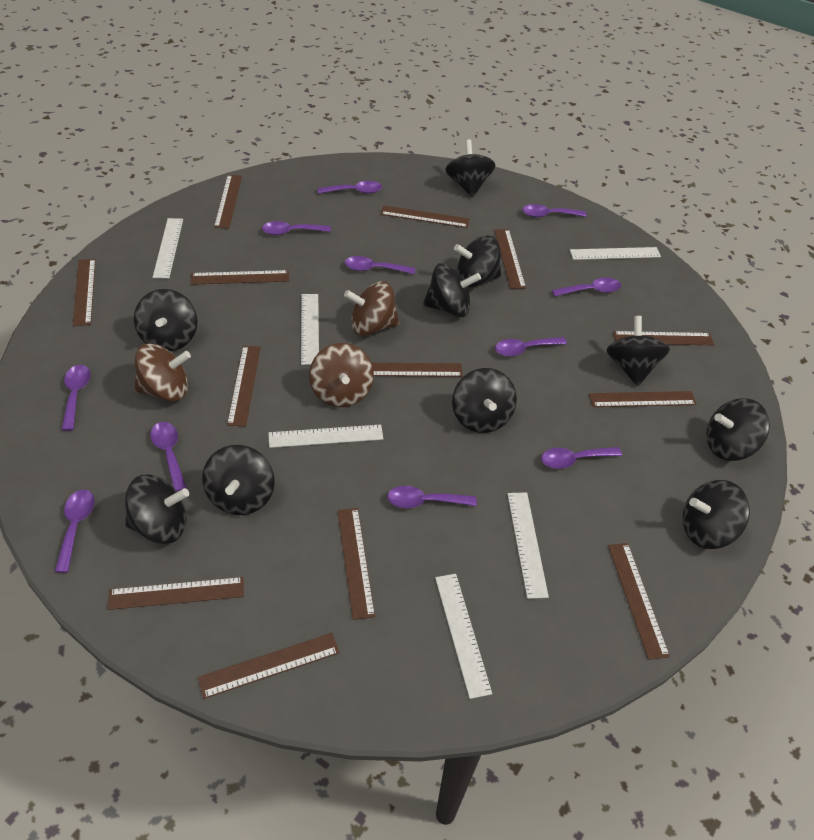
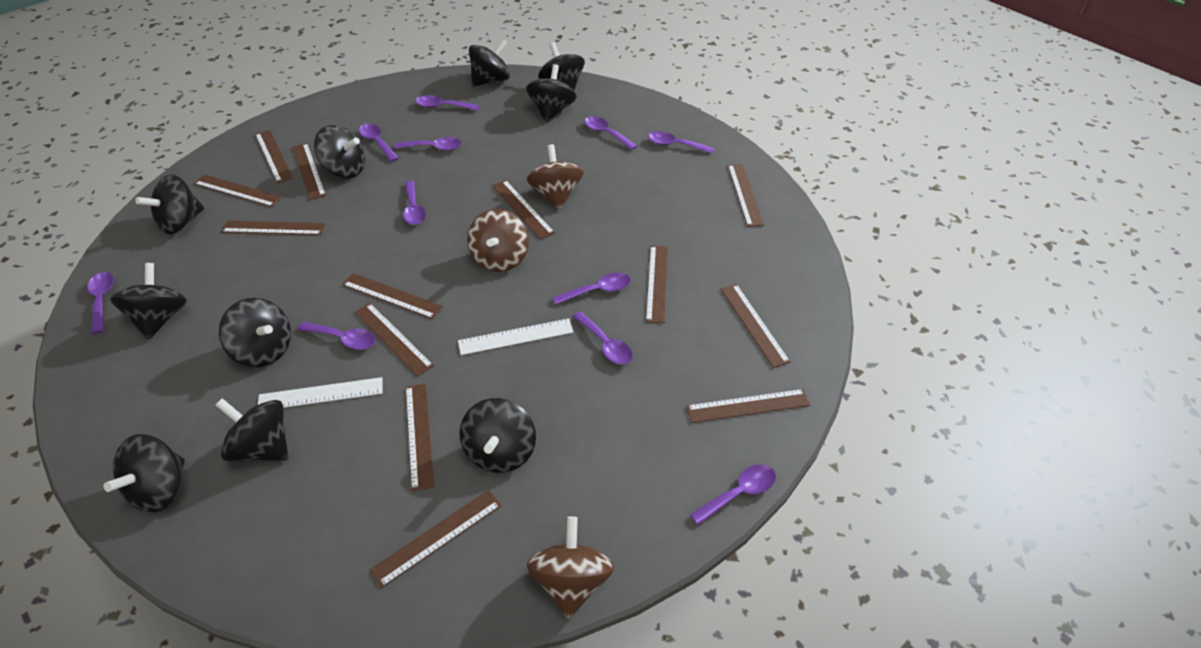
white ruler: 6 -> 2

